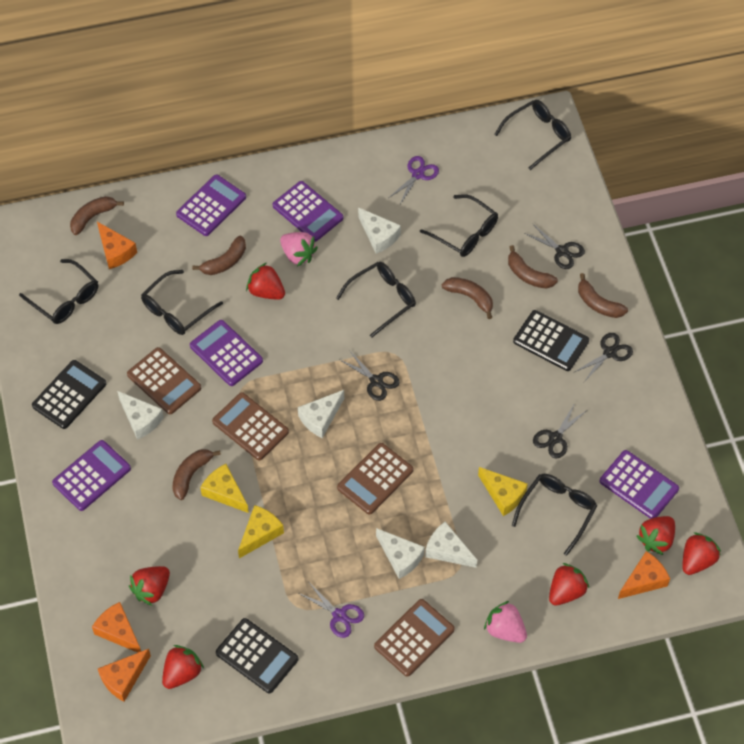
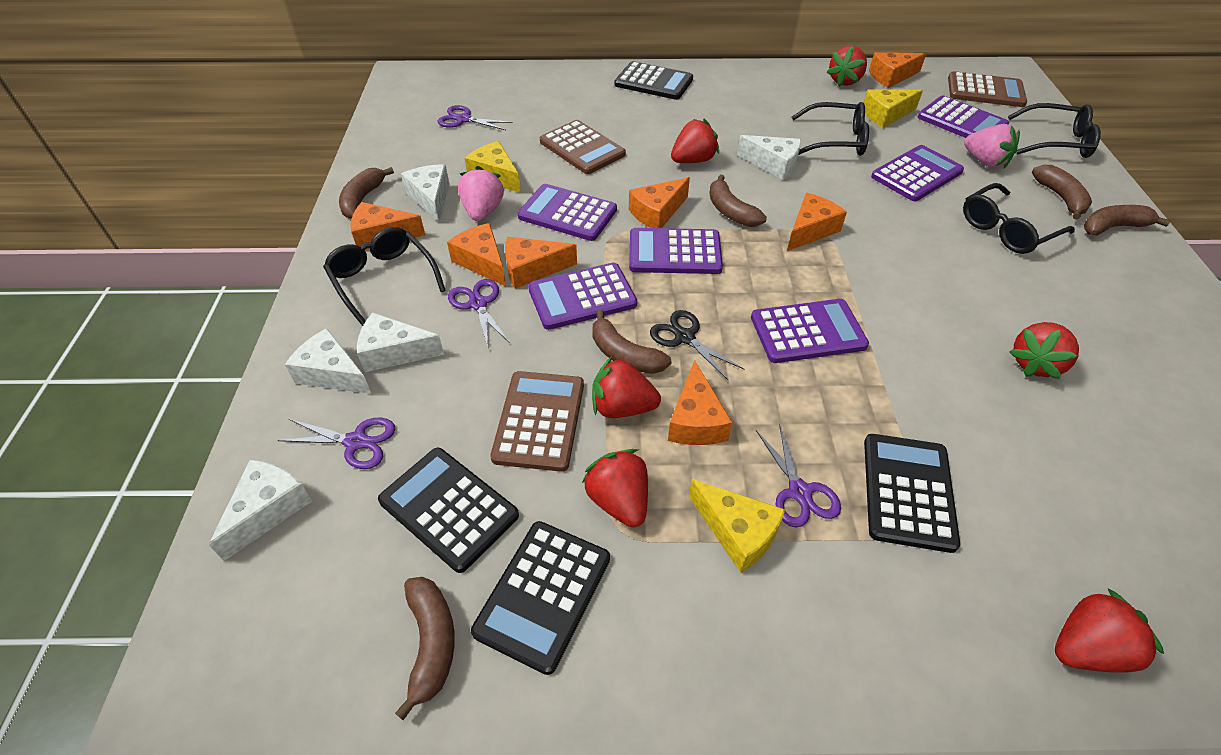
black calculator: 3 -> 4
black glasses: 6 -> 4
black scissors: 4 -> 1
brown calculator: 4 -> 3
orange cheese: 4 -> 7
purple calculator: 5 -> 6
purple scissors: 2 -> 4

